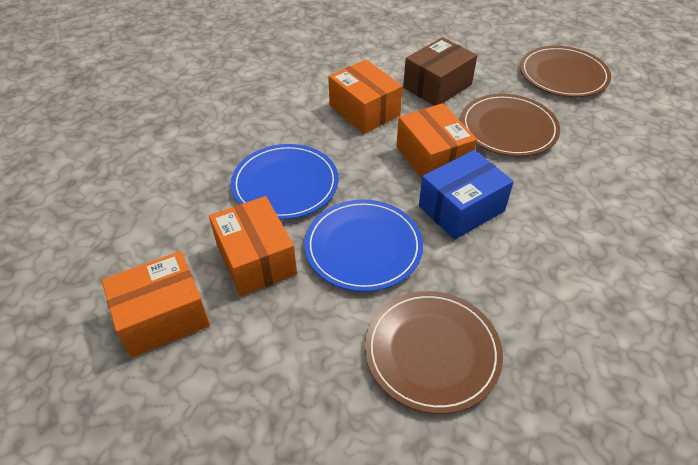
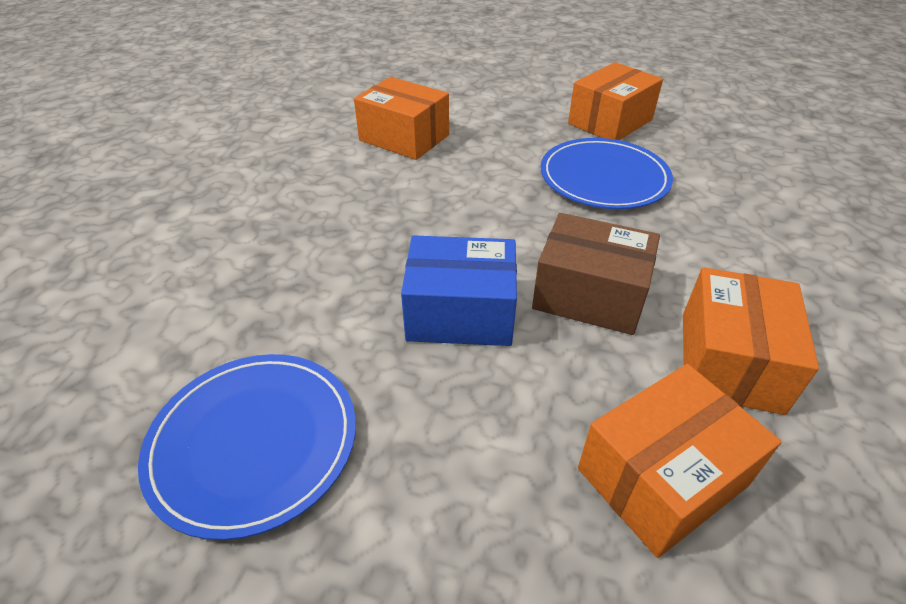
brown plate: 3 -> 0

